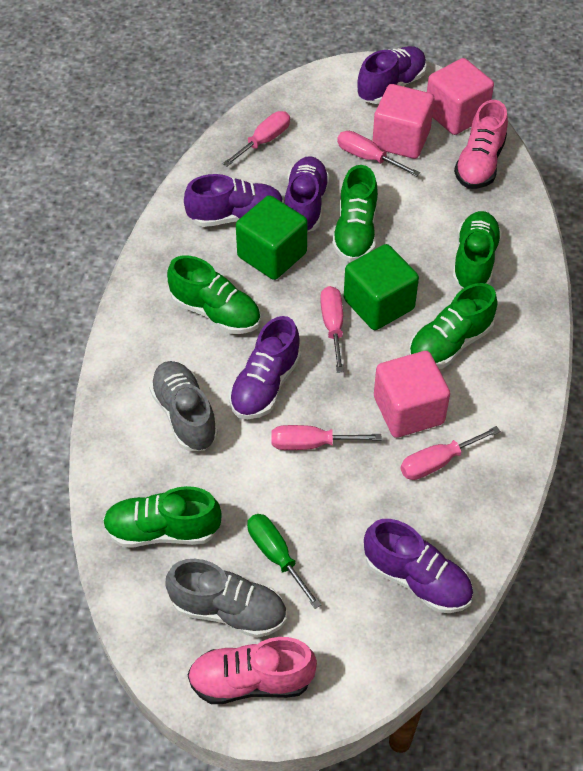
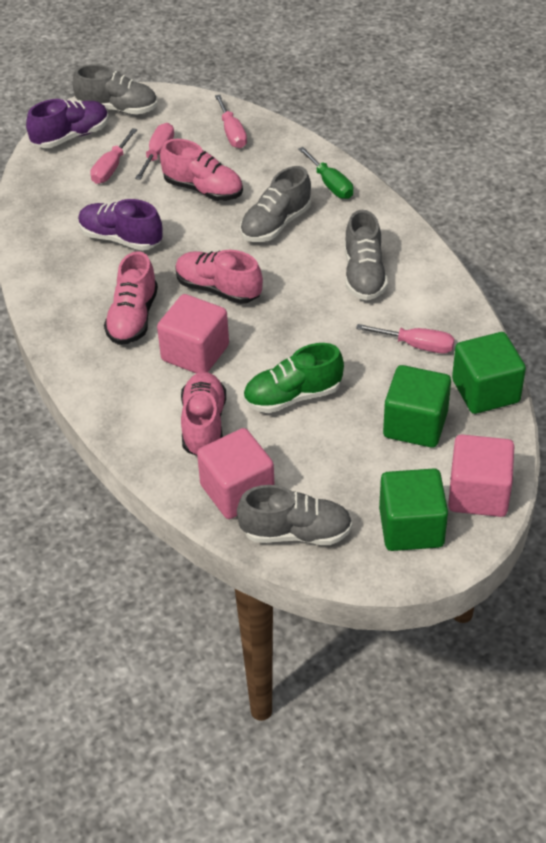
green cube: 2 -> 3
green shoe: 5 -> 1
grey shoe: 2 -> 4
pink screwdriver: 5 -> 4
pink shoe: 2 -> 4
purple shoe: 5 -> 2

